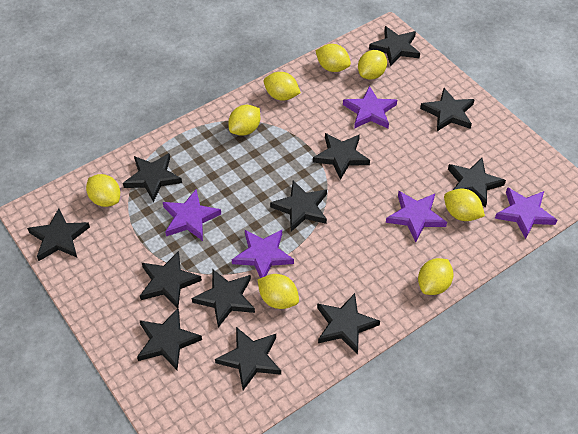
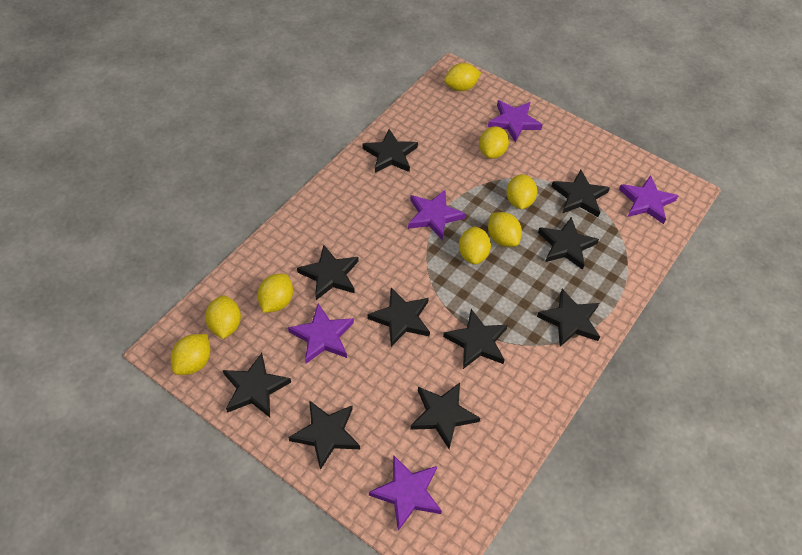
black star: 12 -> 10

